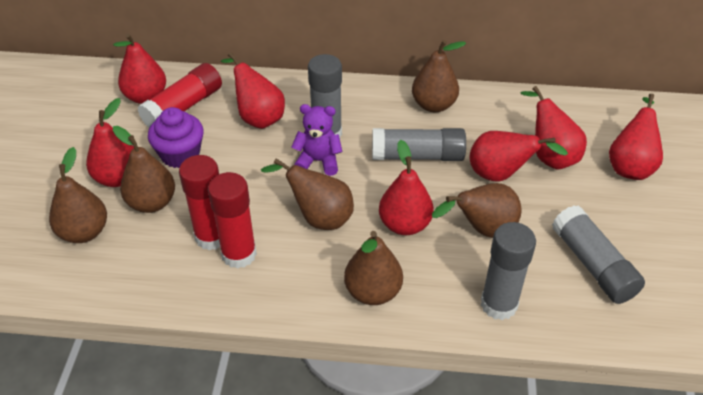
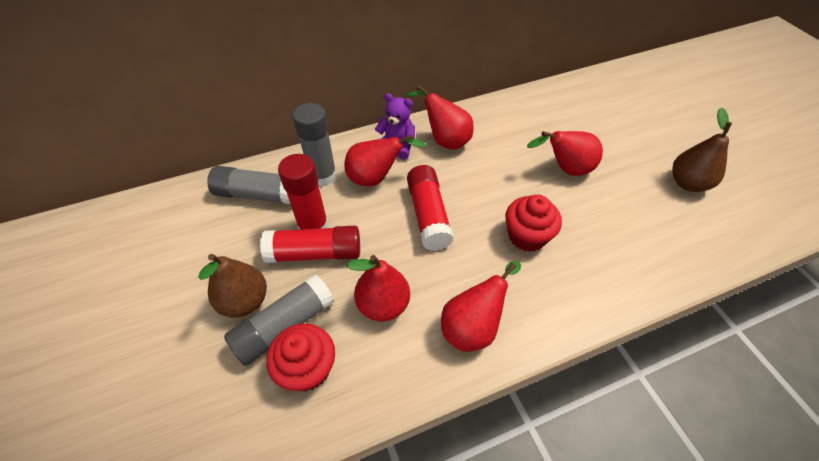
brown pear: 6 -> 2
grey glue stick: 4 -> 3
purple cupcake: 1 -> 0
red cupcake: 0 -> 2
red pear: 7 -> 5

